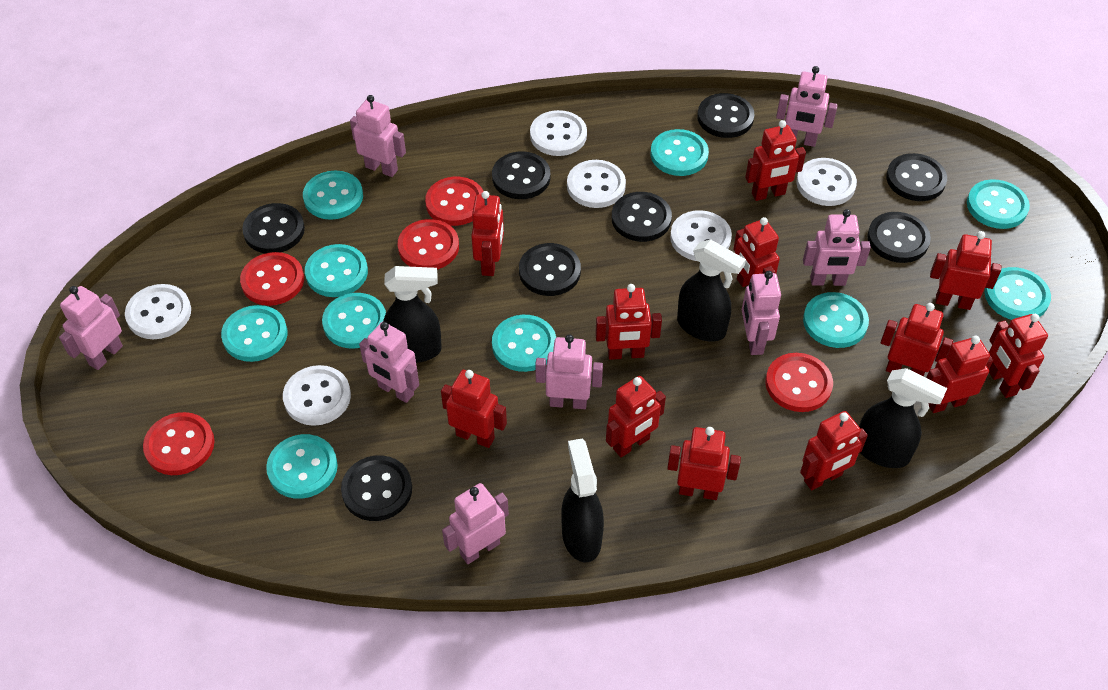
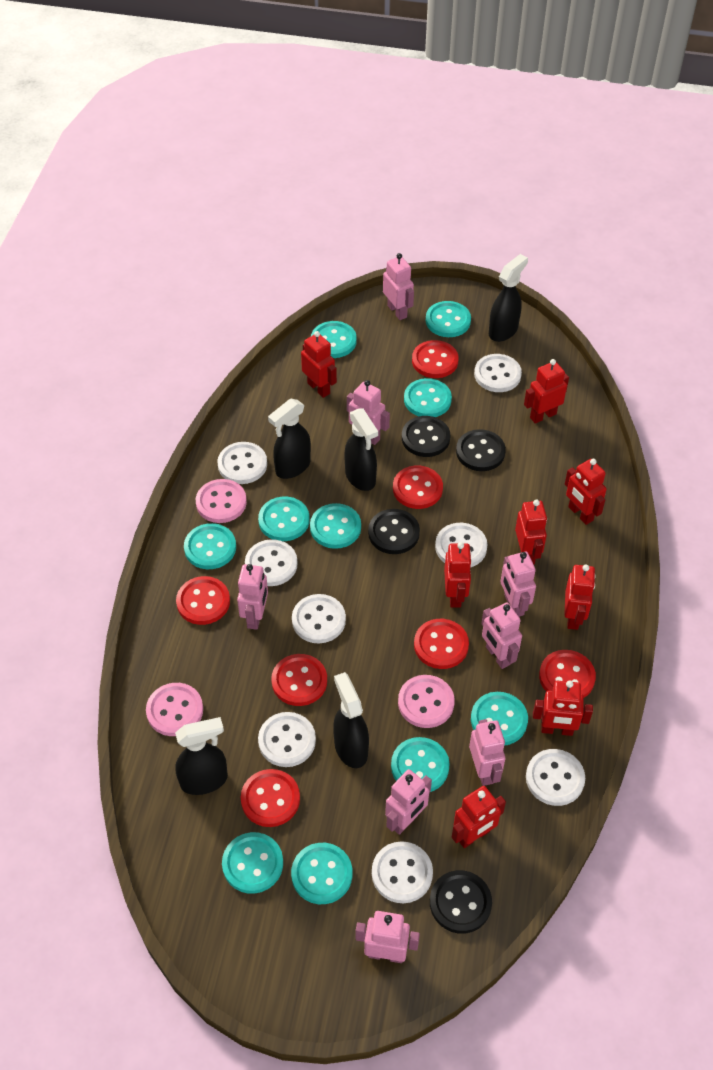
black button: 8 -> 4
black spray bottle: 4 -> 5
pink button: 0 -> 3
red button: 5 -> 7
red robot: 12 -> 8
white button: 6 -> 8

